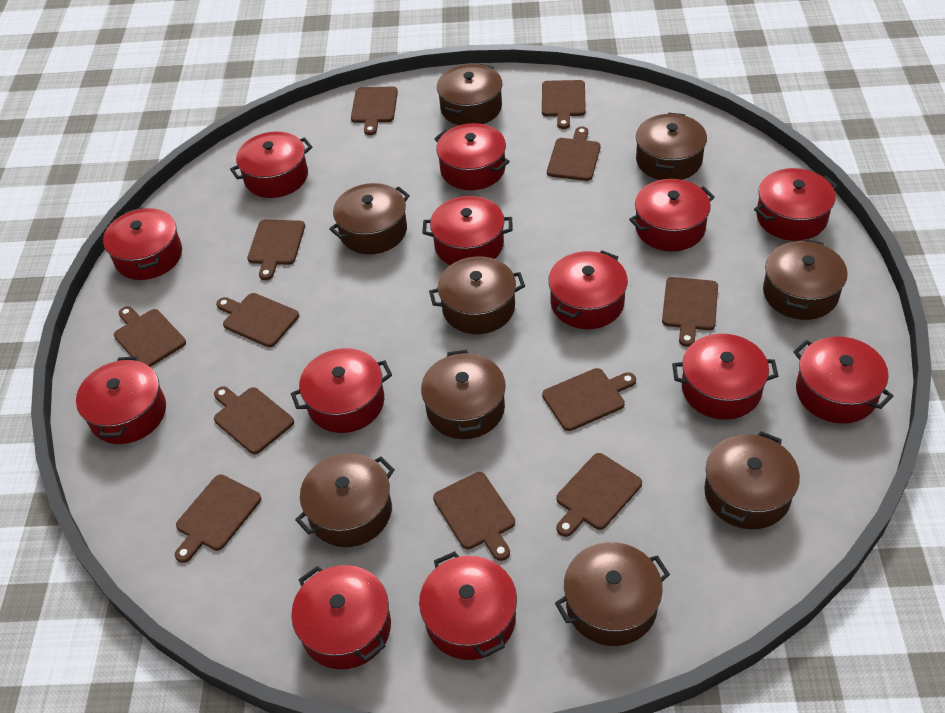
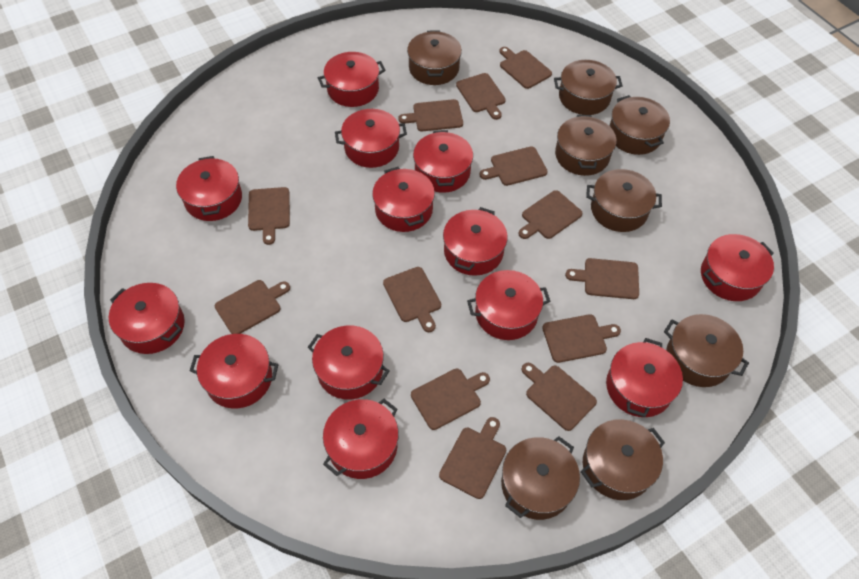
brown cutting board: 12 -> 13
brown pot: 9 -> 8

